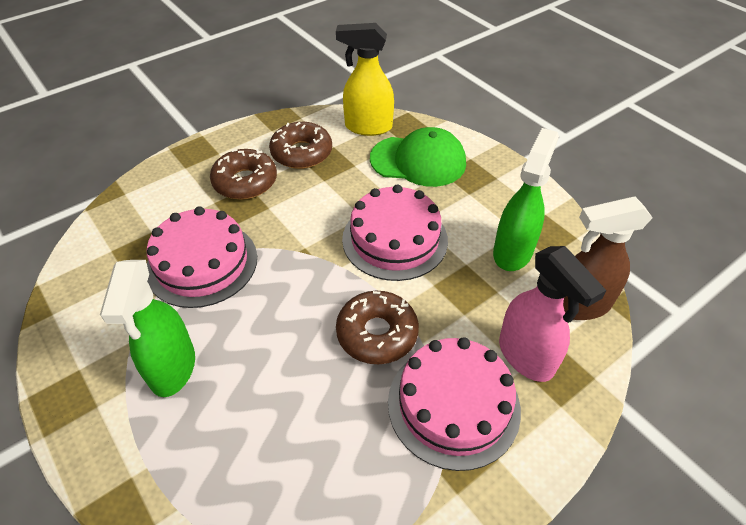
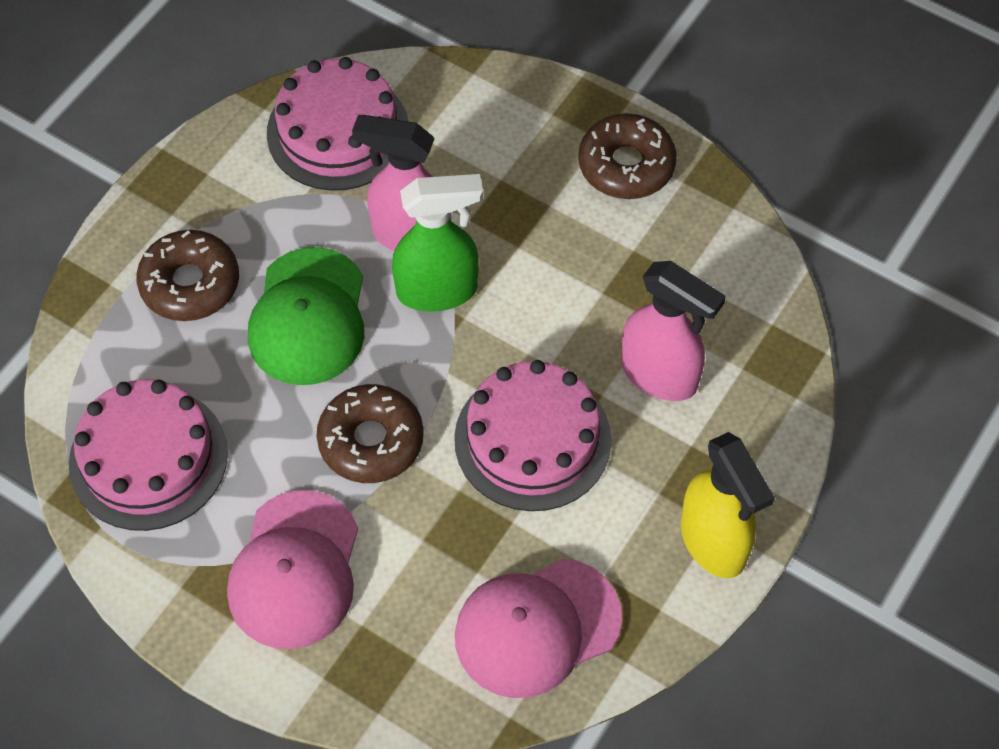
brown spray bottle: 1 -> 0
green spray bottle: 2 -> 1
pink cap: 0 -> 2
pink spray bottle: 1 -> 2

